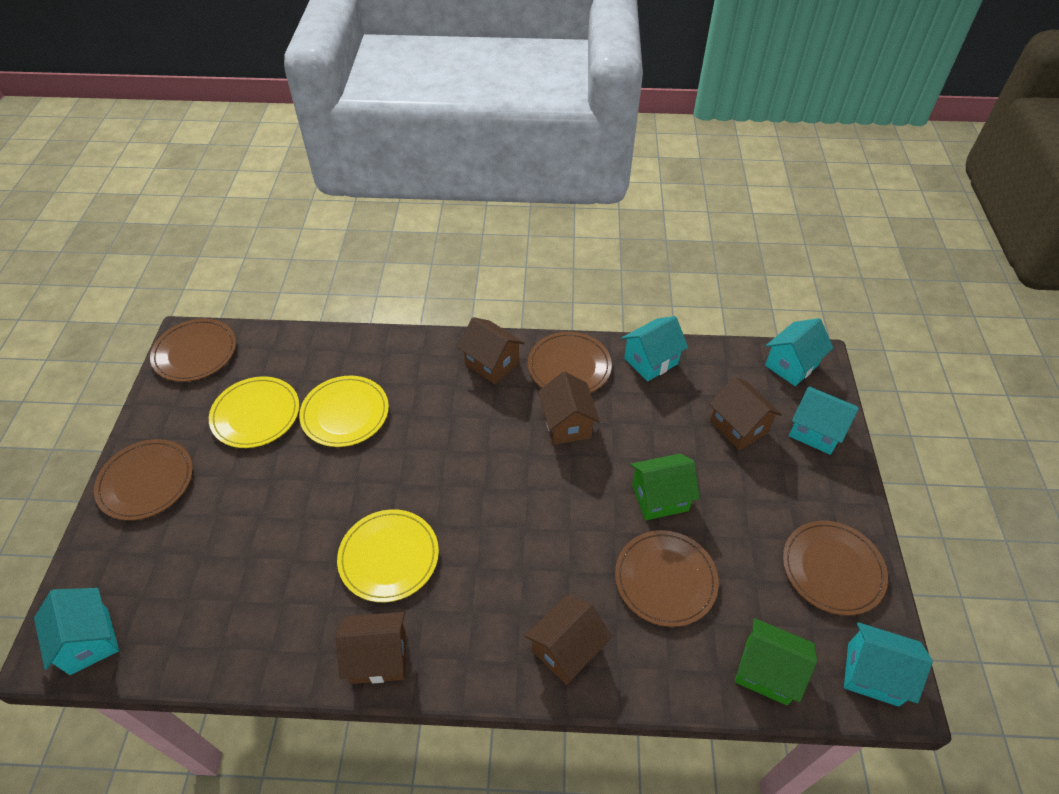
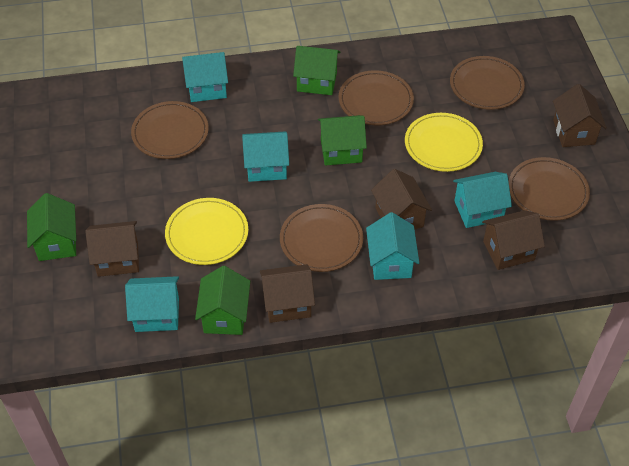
green house: 2 -> 4
yellow plate: 3 -> 2

